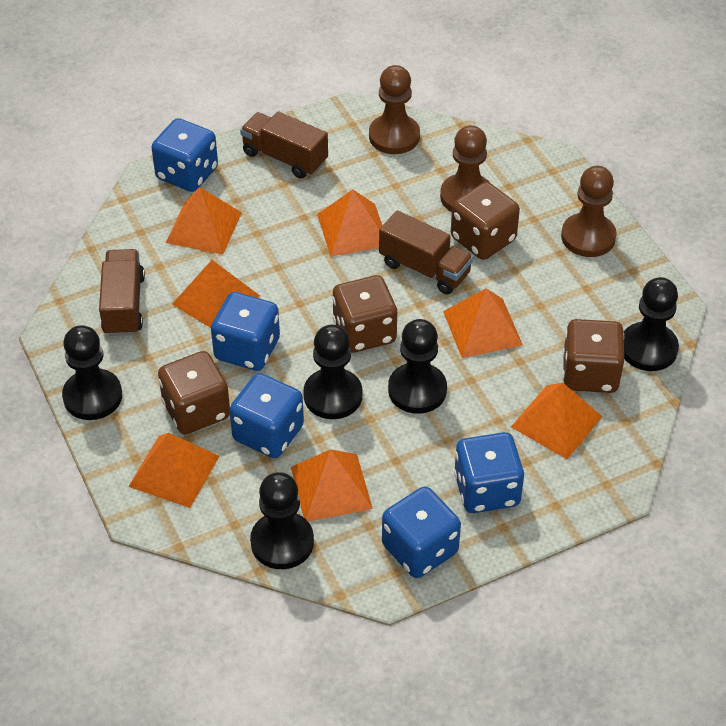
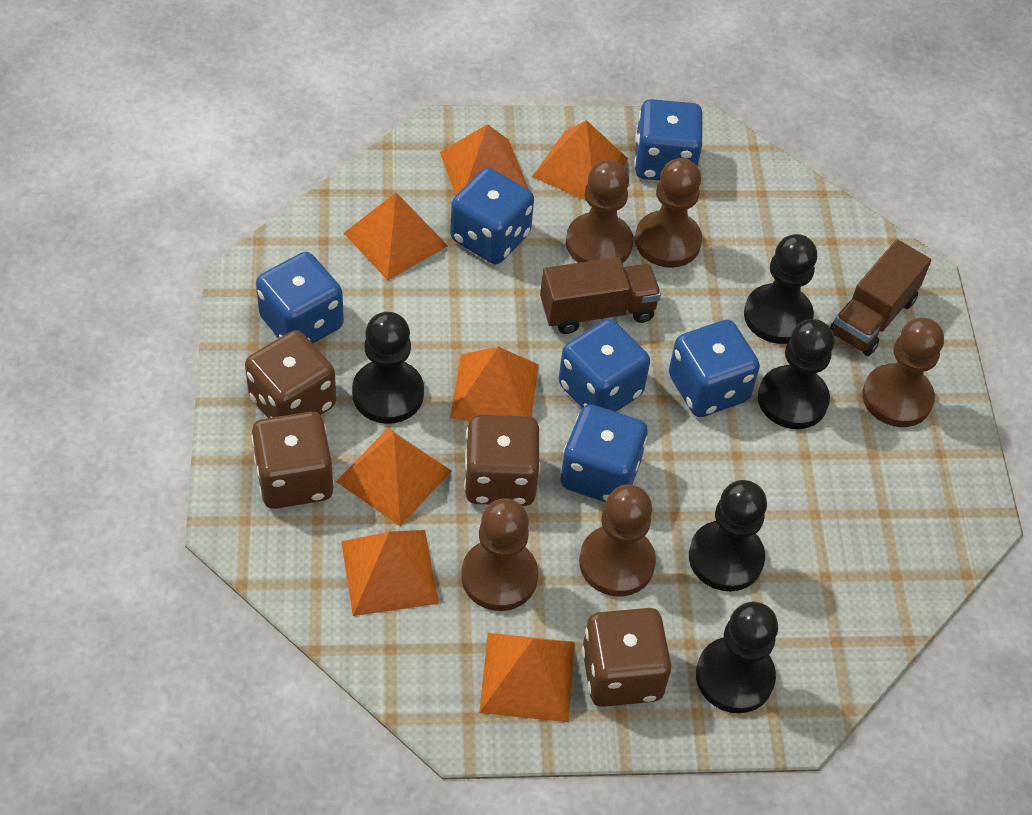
blue dice: 5 -> 6
brown pawn: 3 -> 5
brown truck: 3 -> 2

